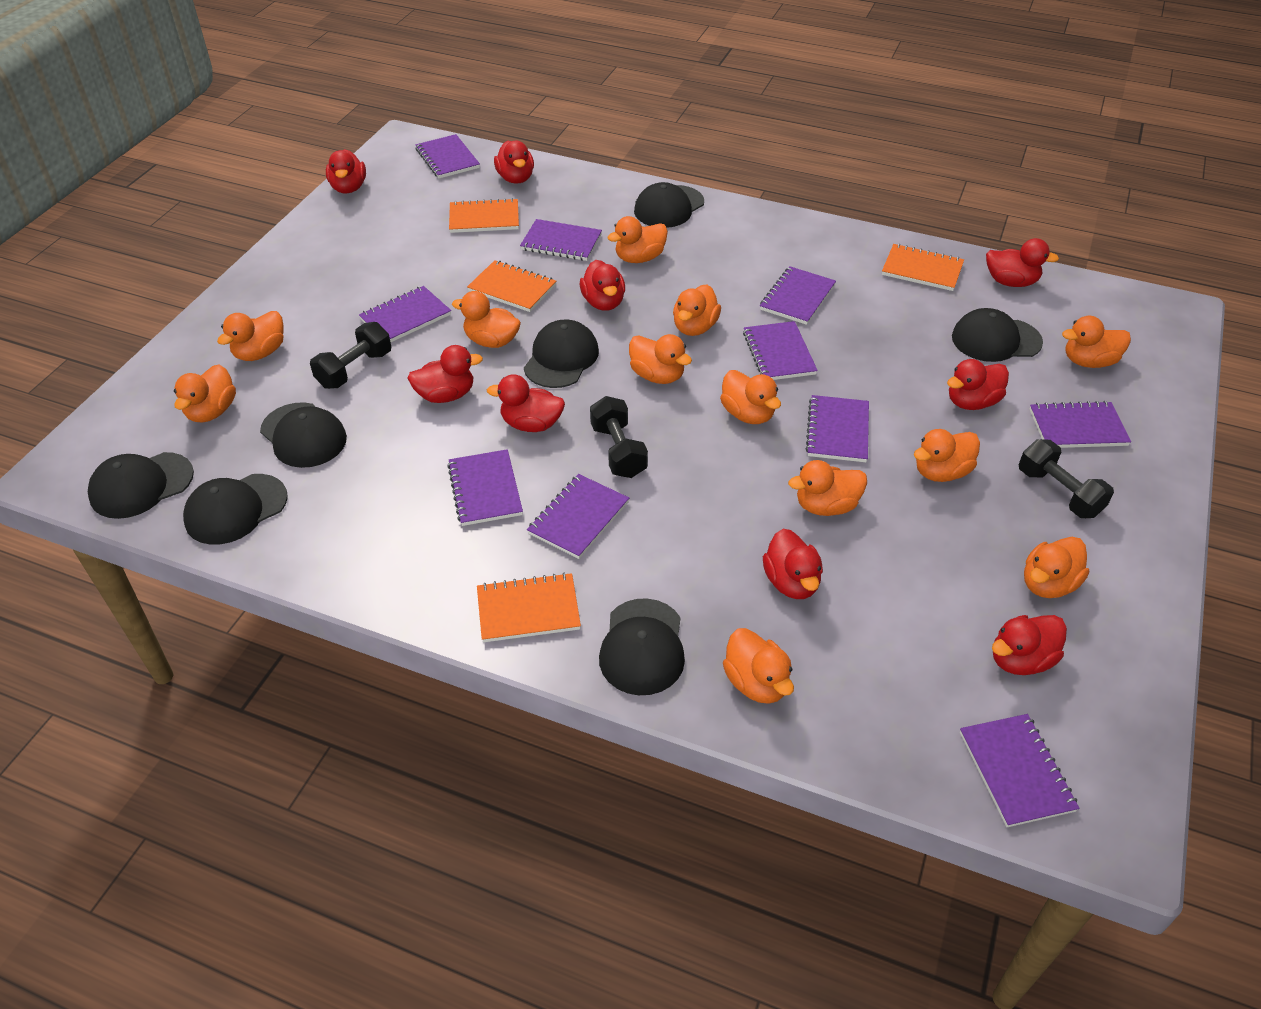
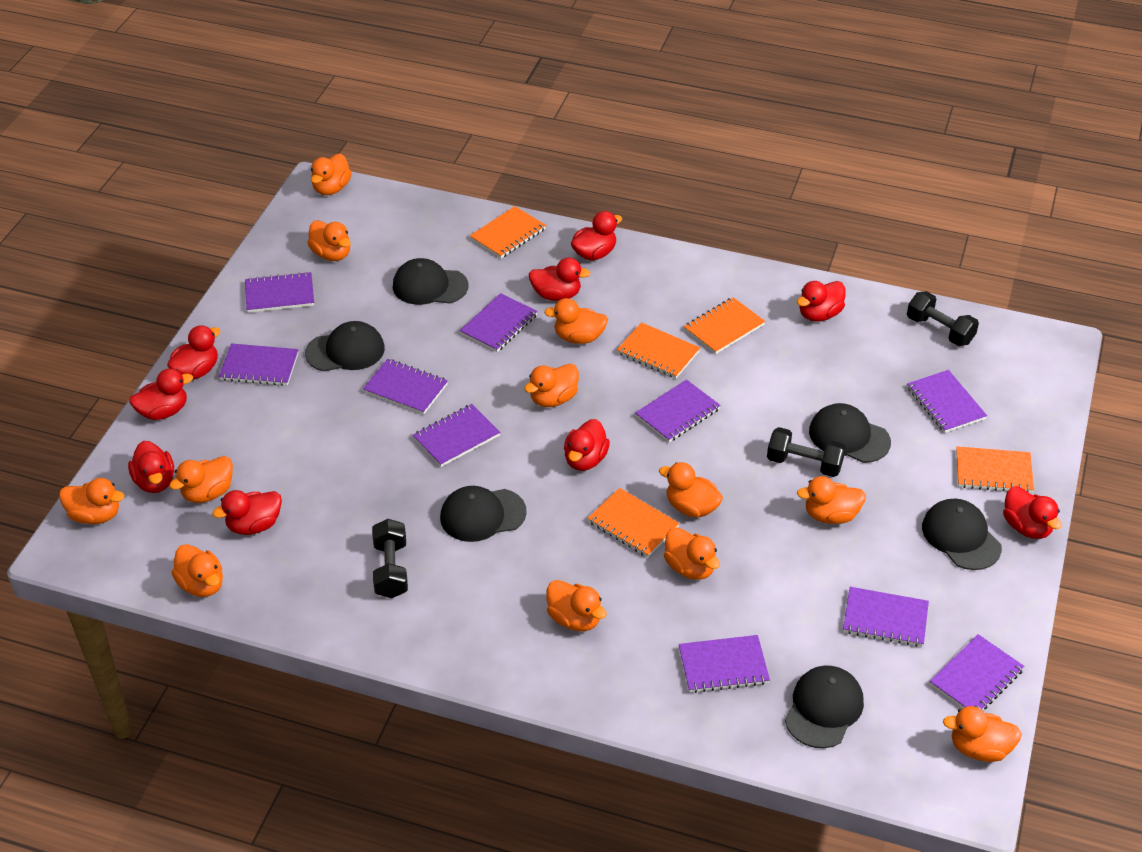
black cap: 7 -> 6
orange notebook: 4 -> 5

